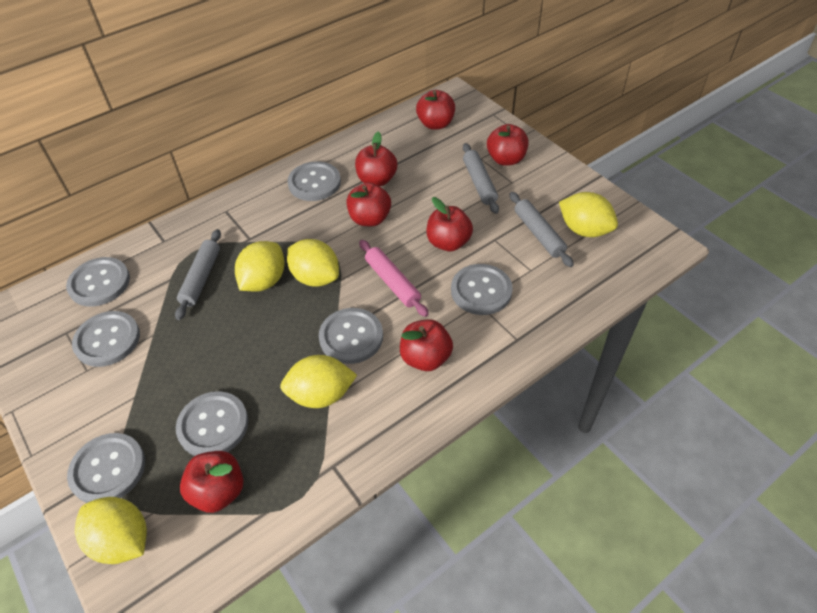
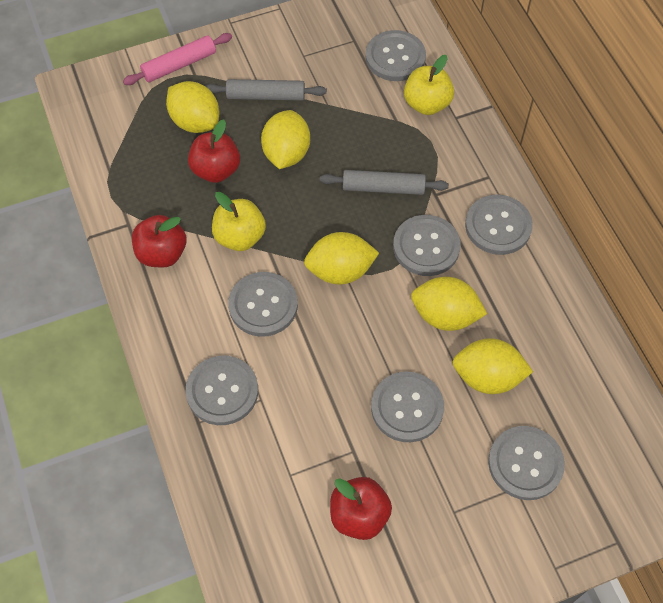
grey rolling pin: 3 -> 2
red apple: 7 -> 3
yellow apple: 0 -> 2

